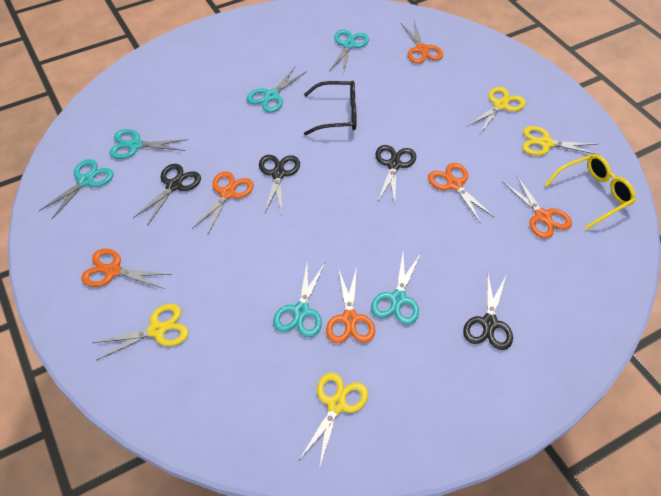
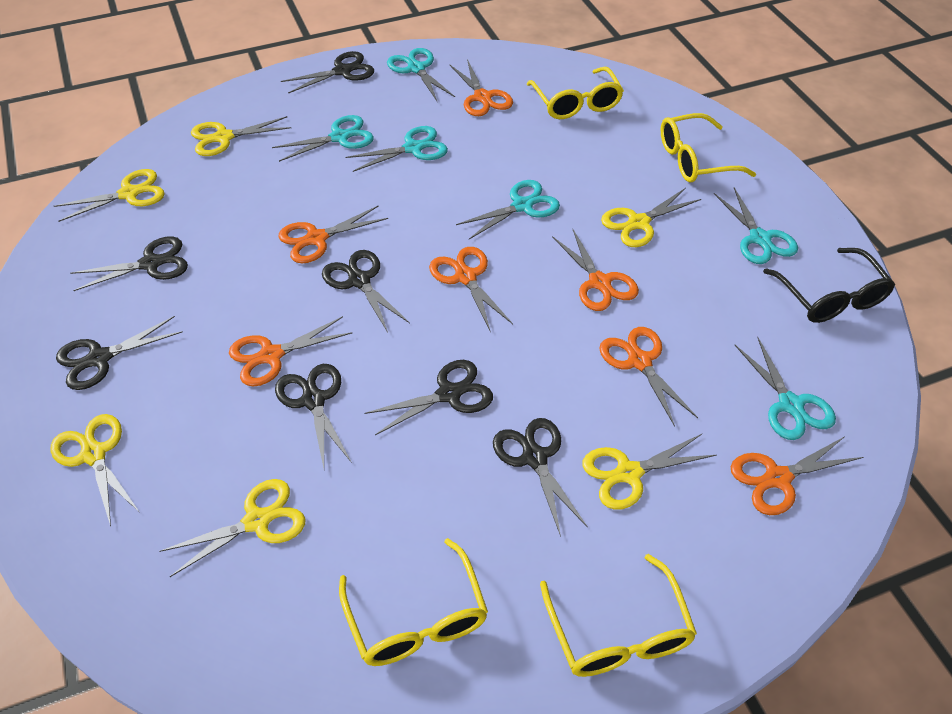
black scissors: 4 -> 7
orange scissors: 6 -> 7
yellow glasses: 1 -> 4
yellow scissors: 4 -> 6

